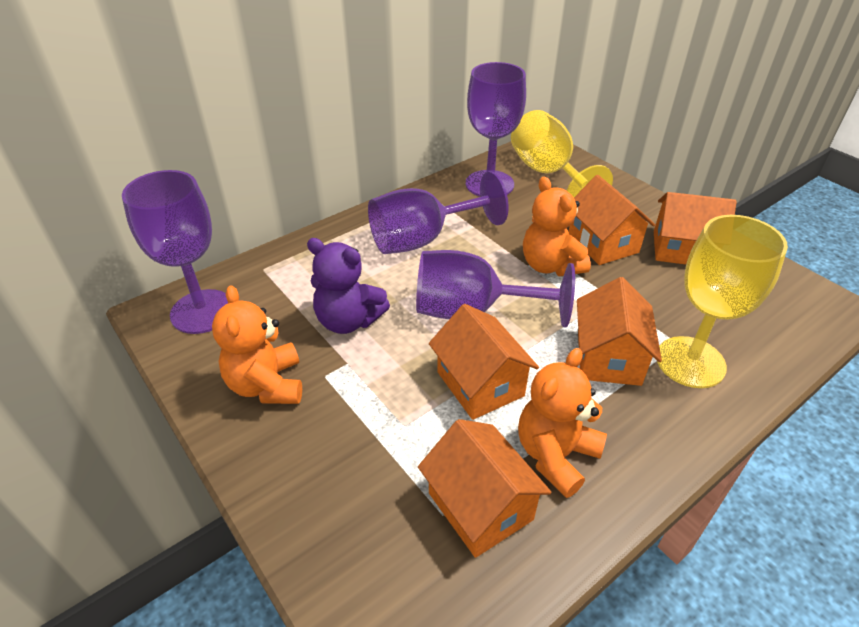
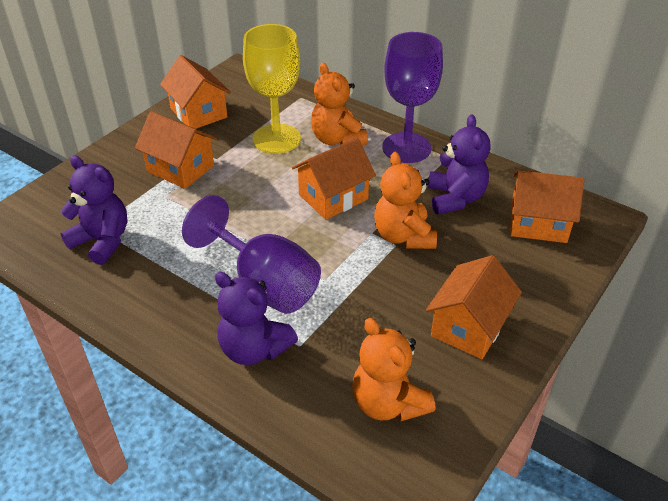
purple goblet: 4 -> 2
purple teddy bear: 1 -> 3
yellow goblet: 2 -> 1

